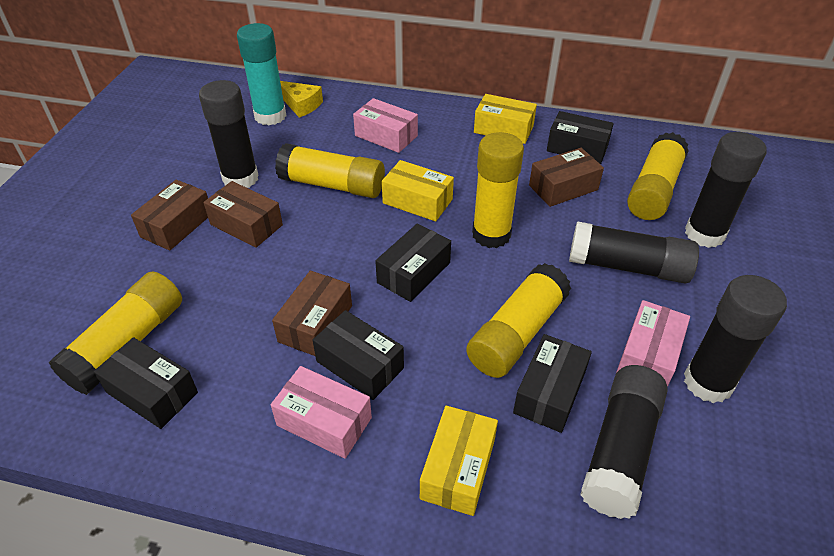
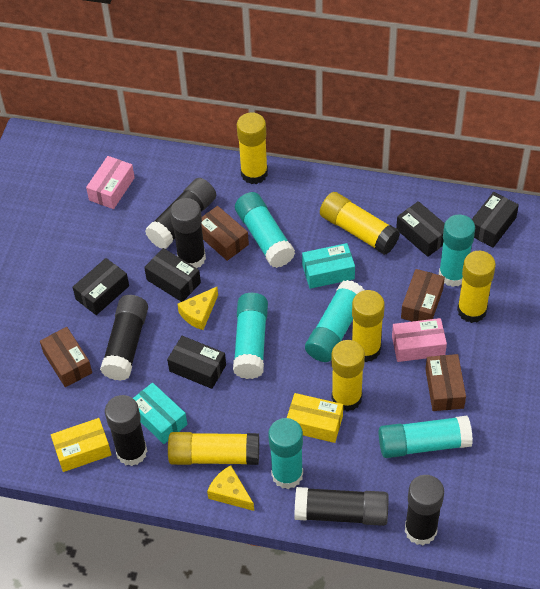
black glue stick: 5 -> 6
pink box: 3 -> 2
turquoise box: 0 -> 2
turquoise glue stick: 1 -> 6
yellow box: 3 -> 2
yellow cheese: 1 -> 2
yellow glue stick: 5 -> 6

